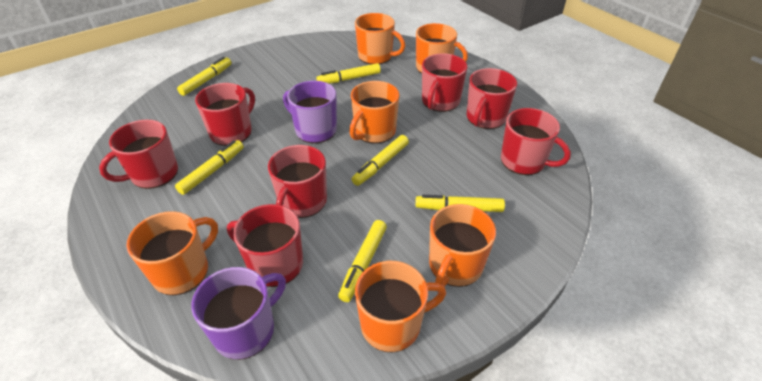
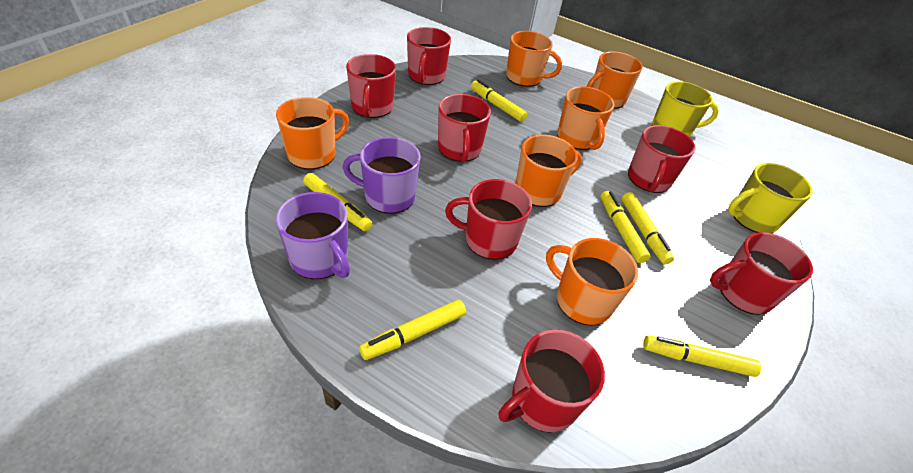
yellow mug: 0 -> 2

